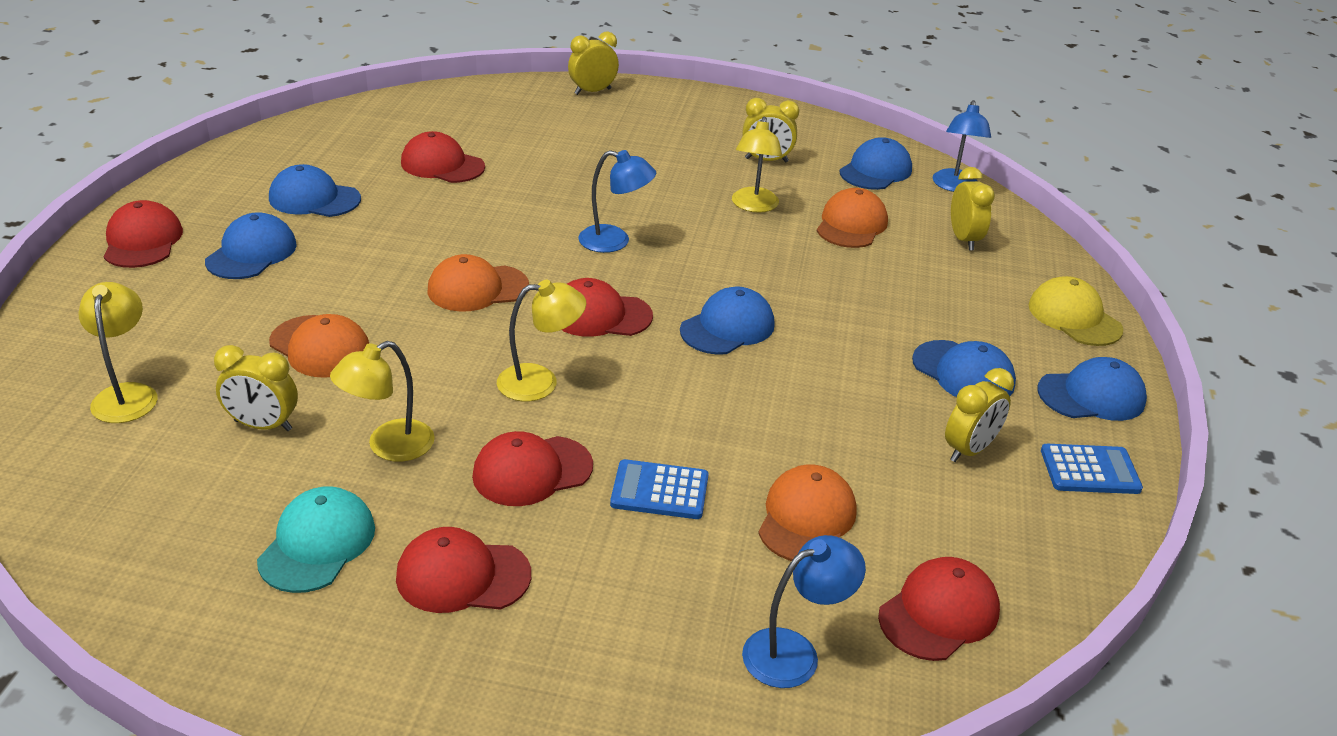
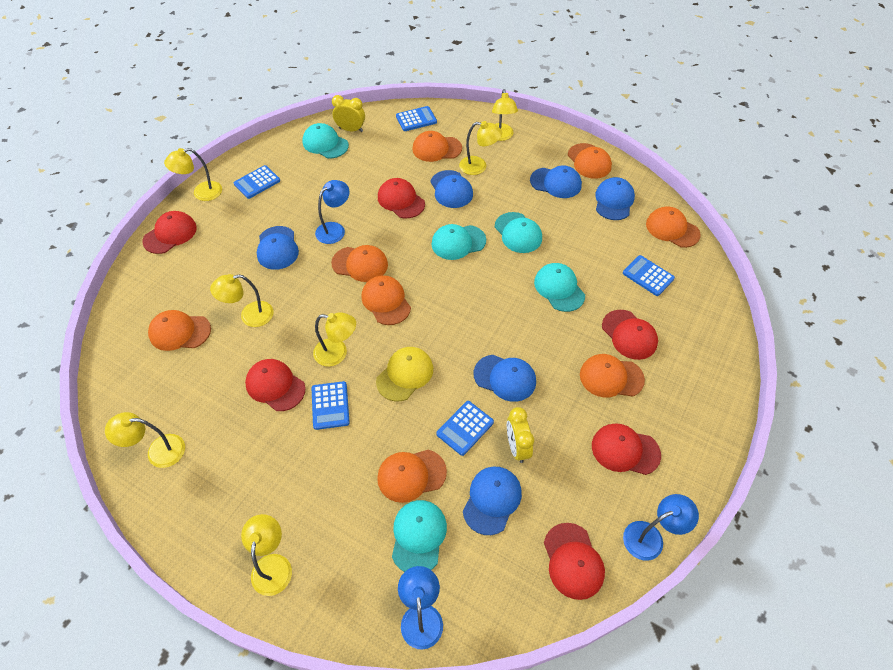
blue calculator: 2 -> 5
orange cap: 4 -> 8
turquoise cap: 1 -> 5
yellow clock: 5 -> 2
yellow lamp: 4 -> 7

